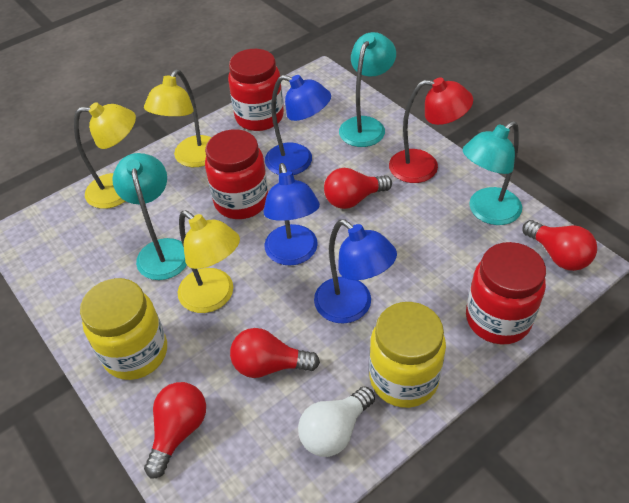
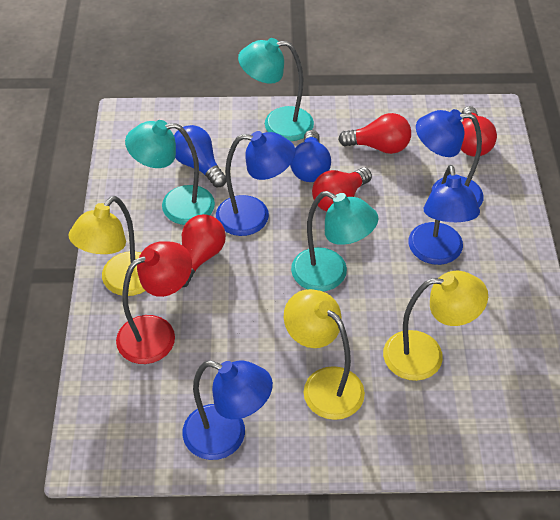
blue lamp: 3 -> 4
blue light bulb: 0 -> 2
red jar: 3 -> 0
white light bulb: 1 -> 0
yellow jar: 2 -> 0

